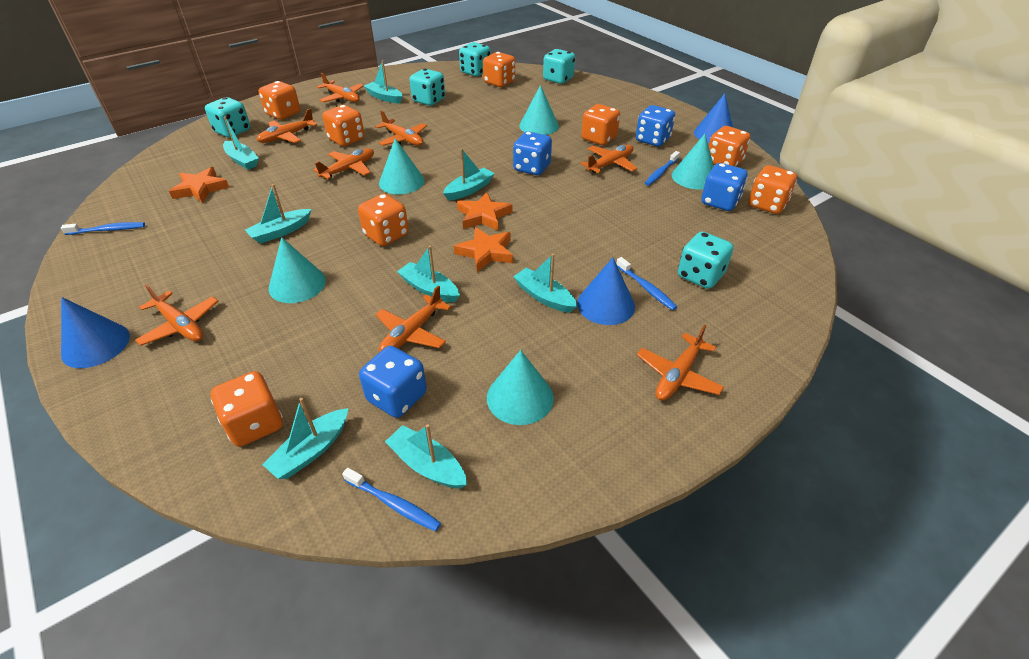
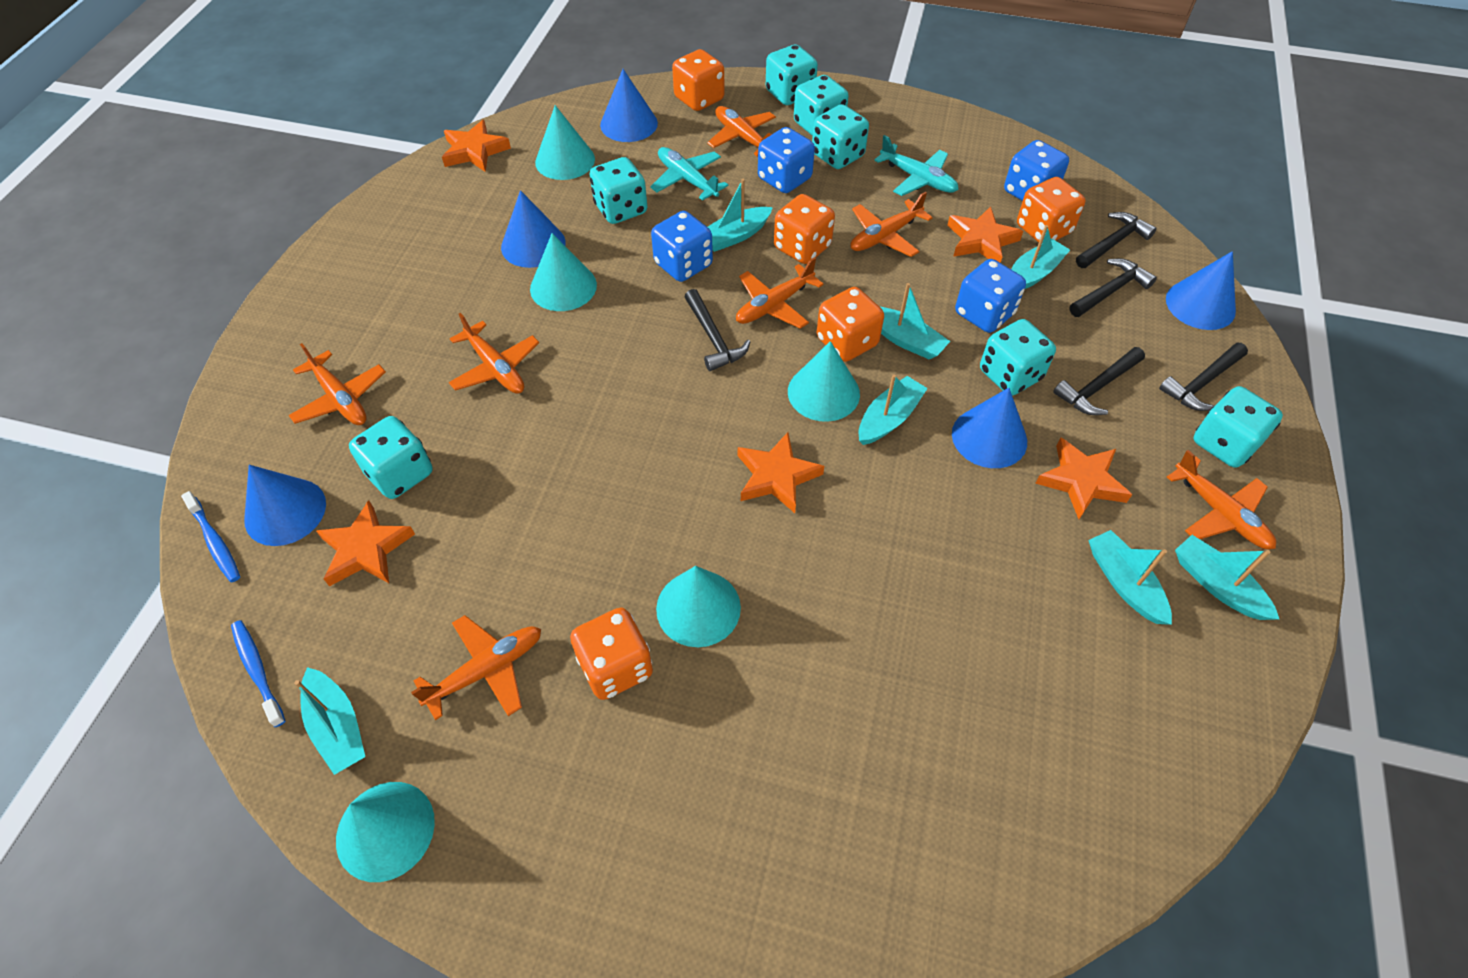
black hammer: 0 -> 5
blue cone: 3 -> 5
blue toothbrush: 4 -> 2
orange dice: 8 -> 5
orange plane: 8 -> 7
orange star: 3 -> 5
turquoise boat: 8 -> 7
turquoise dice: 5 -> 7
turquoise plane: 0 -> 2

